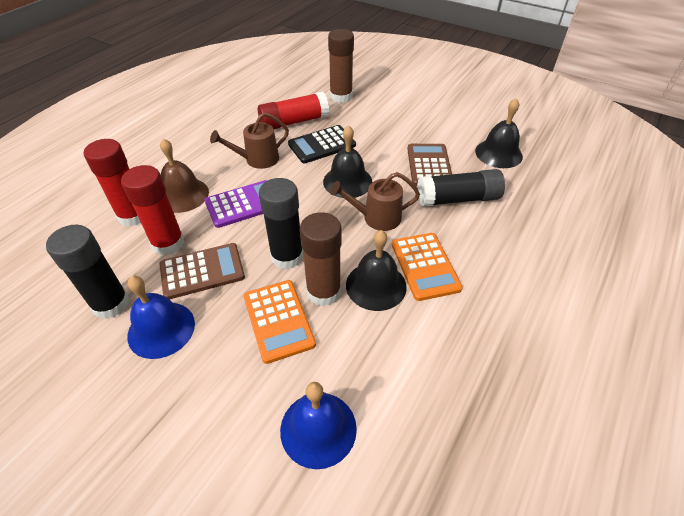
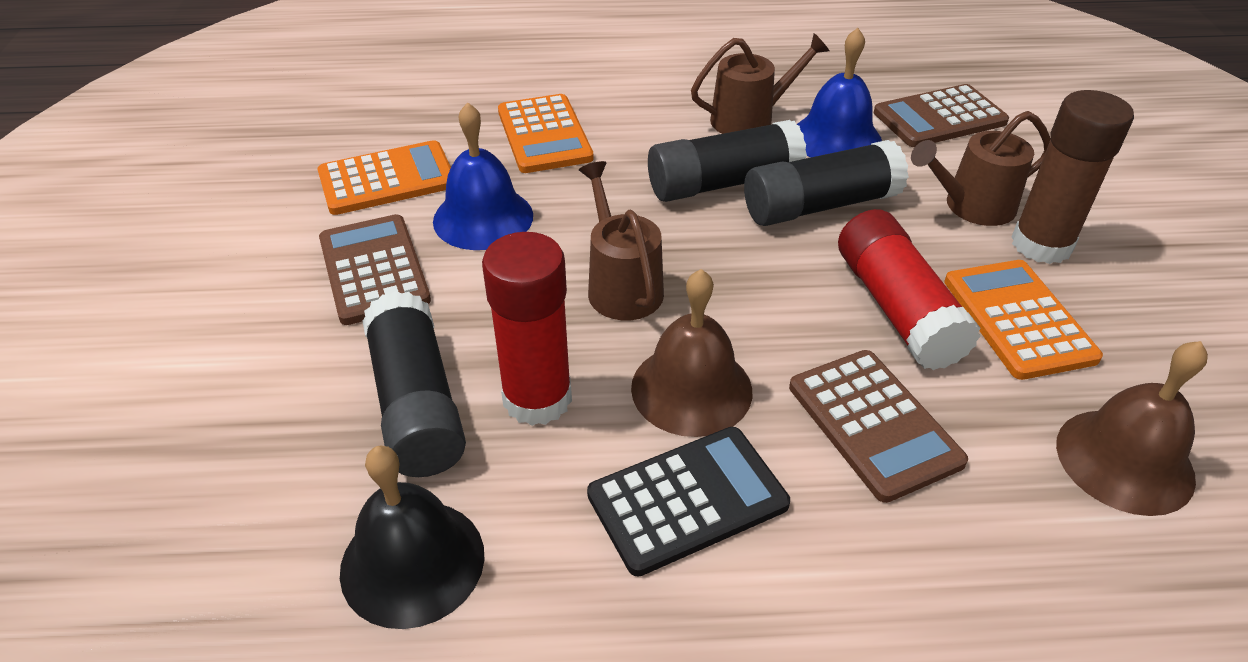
black bell: 3 -> 1
brown bell: 1 -> 2
brown calculator: 2 -> 3
brown glue stick: 2 -> 1
brown watering can: 2 -> 3
orange calculator: 2 -> 3
purple calculator: 1 -> 0
red glue stick: 3 -> 2

